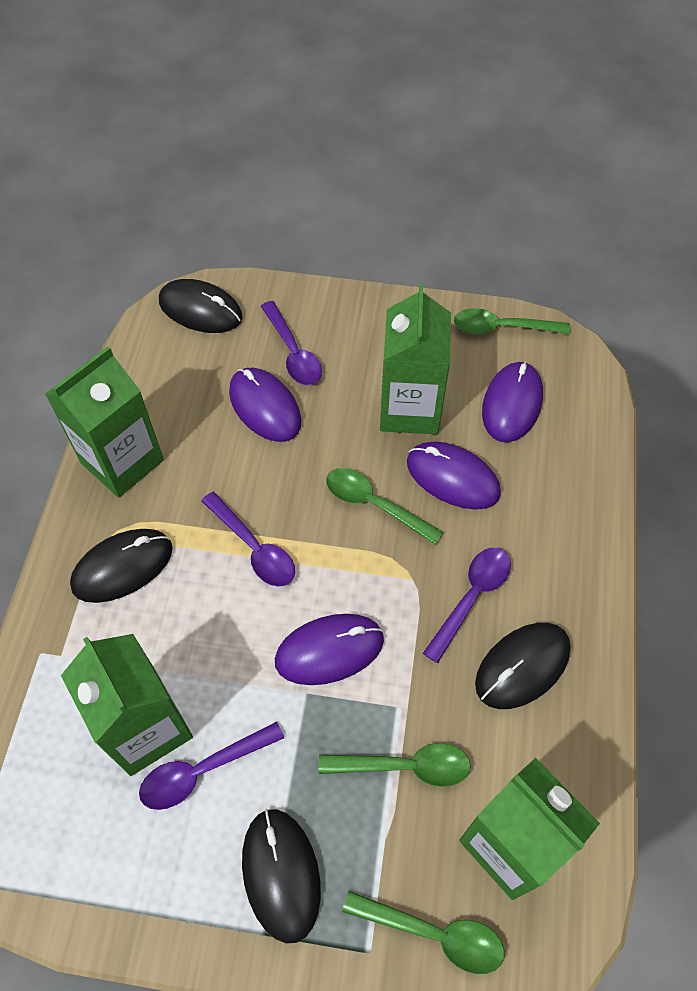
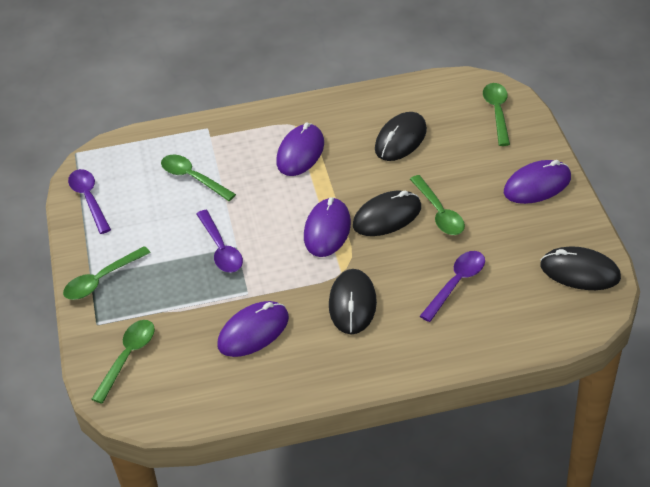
green carton: 4 -> 0
green spoon: 4 -> 5
purple spoon: 4 -> 3

